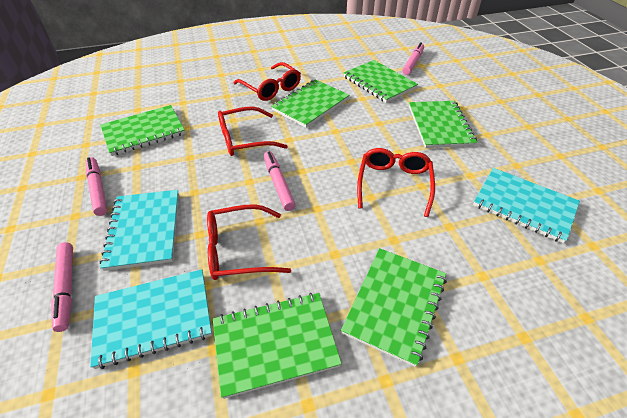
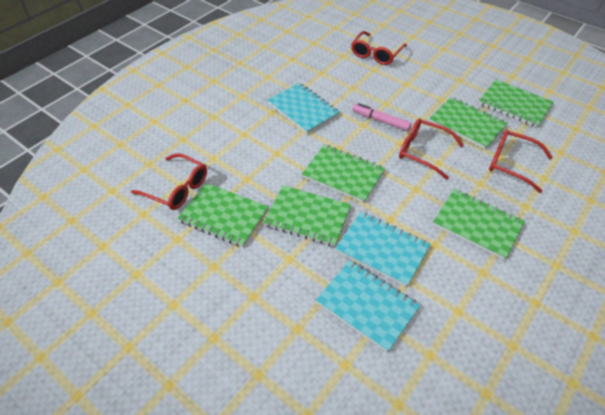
pink marker: 4 -> 1

